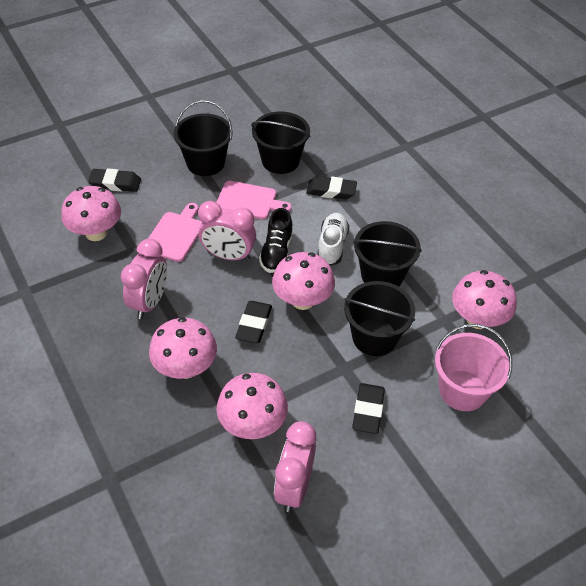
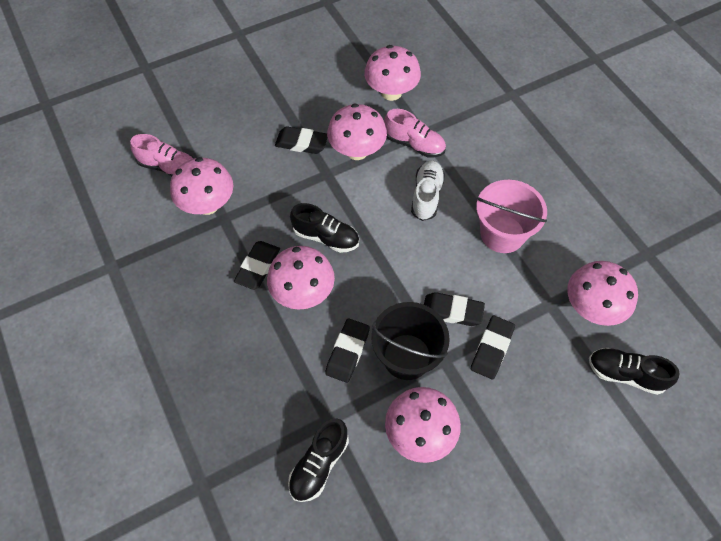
black bucket: 4 -> 1
black eraser: 4 -> 5
black shoe: 1 -> 3
pink clock: 3 -> 0
pink cutting board: 2 -> 0
pink mushroom: 5 -> 6
pink shoe: 0 -> 2

